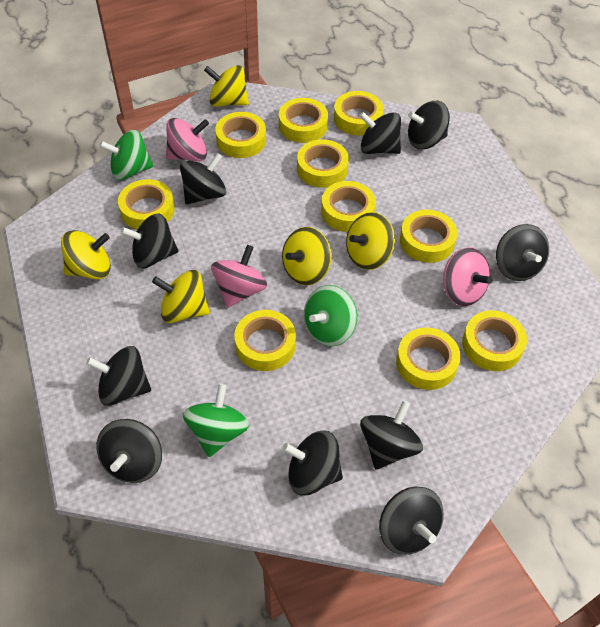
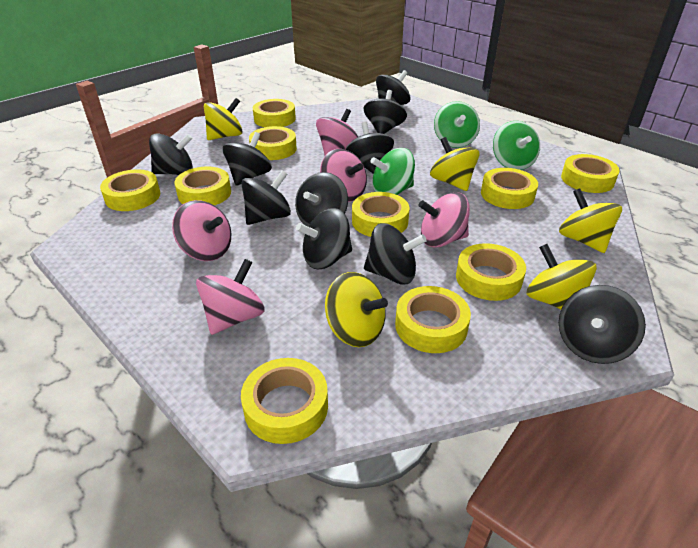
pink spinning top: 3 -> 5

